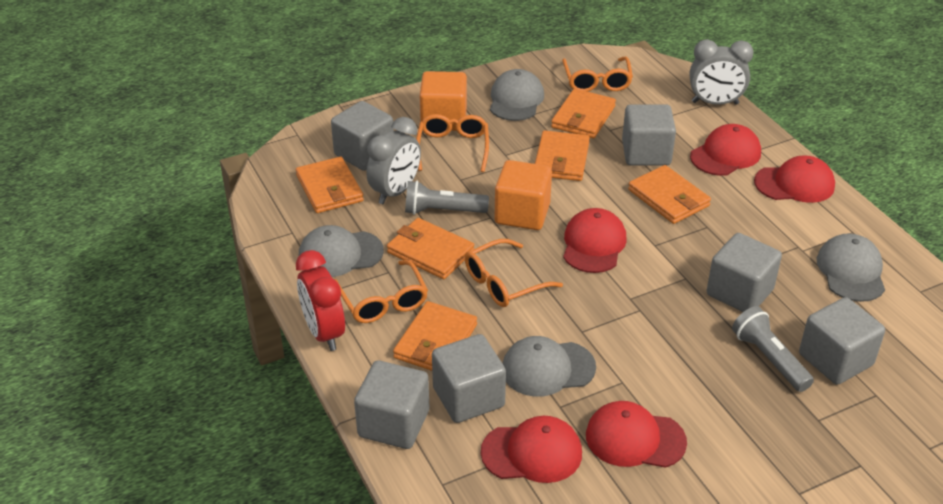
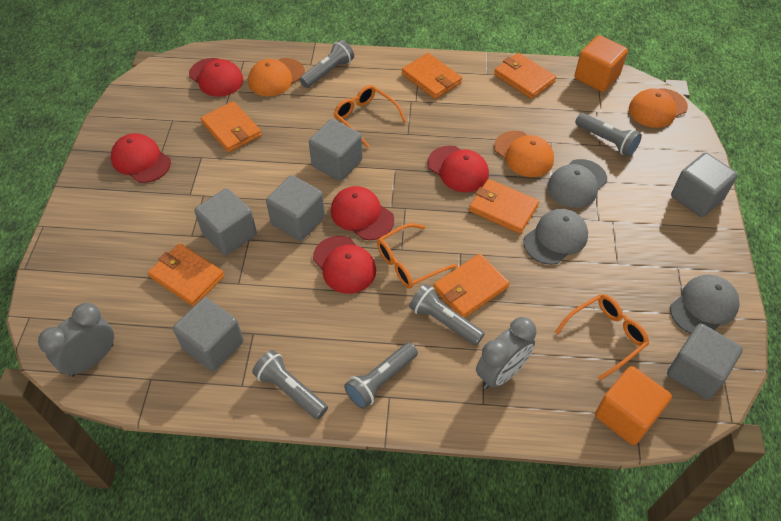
grey cap: 4 -> 3
grey flashlight: 2 -> 5
orange cap: 0 -> 3
orange glasses: 4 -> 3
red clock: 1 -> 0

